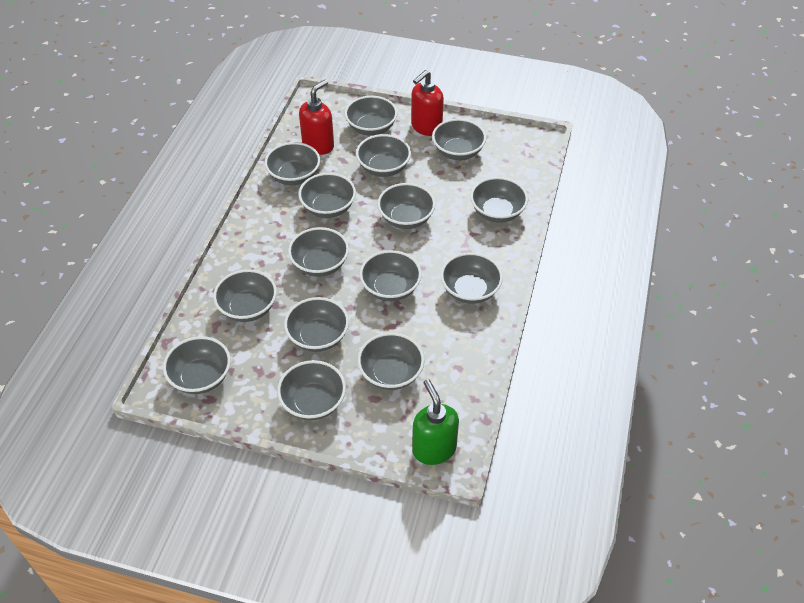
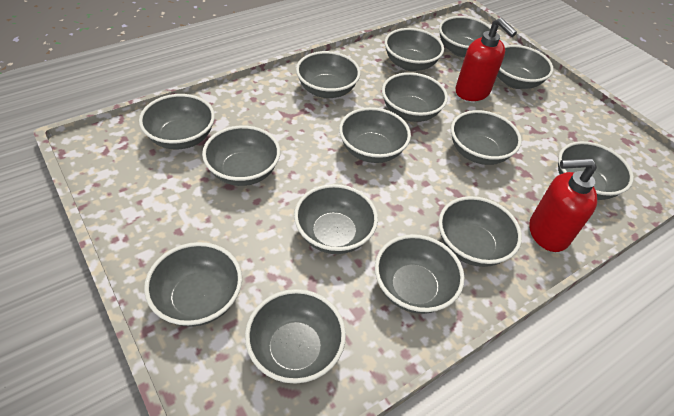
green soap dispenser: 1 -> 0

